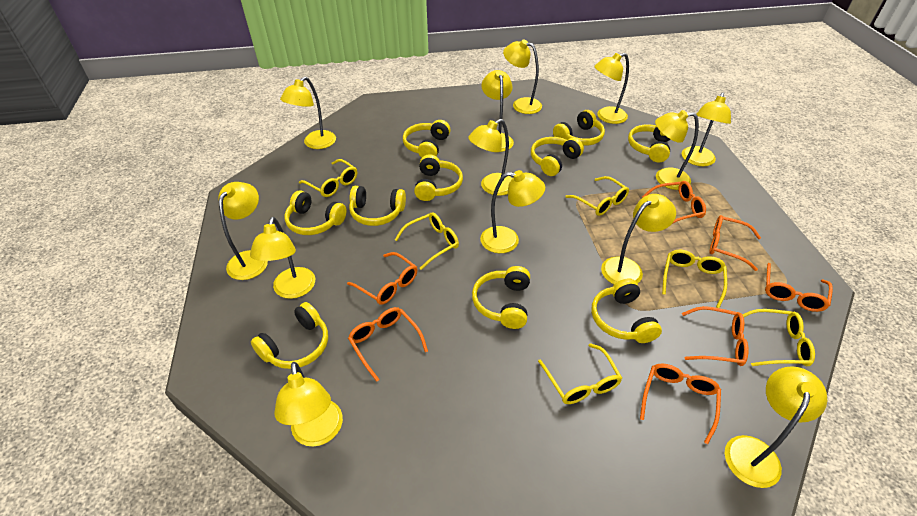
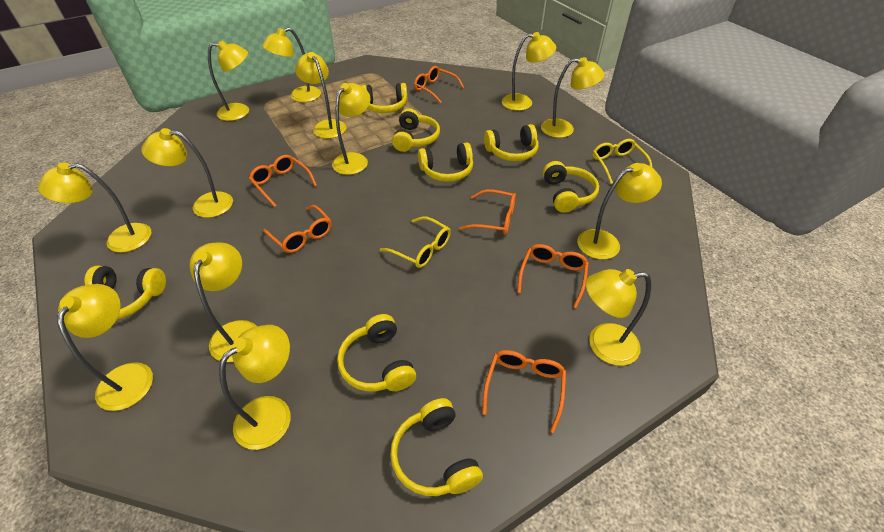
orange glasses: 7 -> 6
yellow glasses: 6 -> 2
yellow headphones: 10 -> 8

